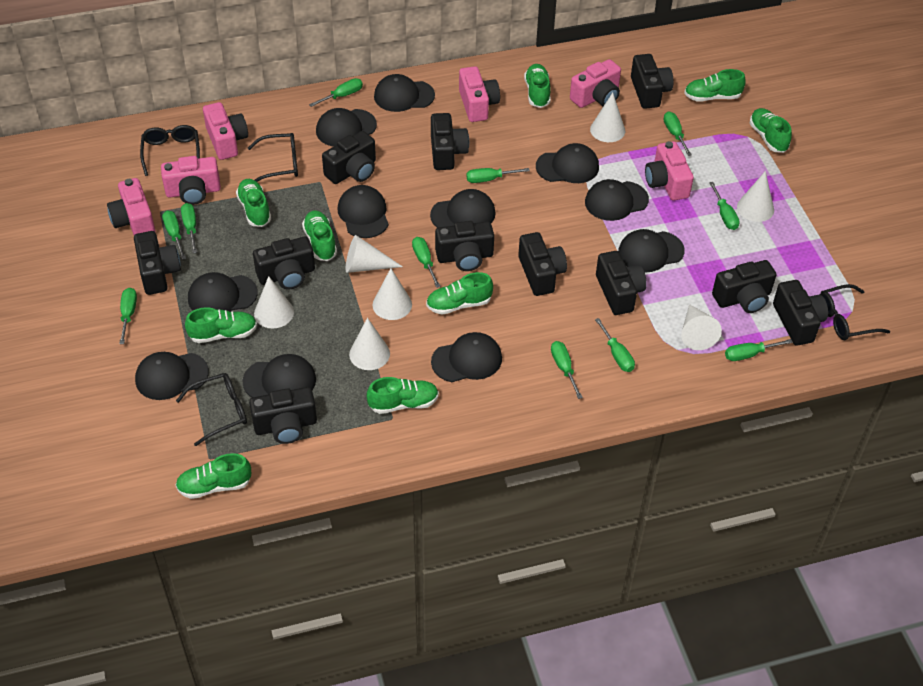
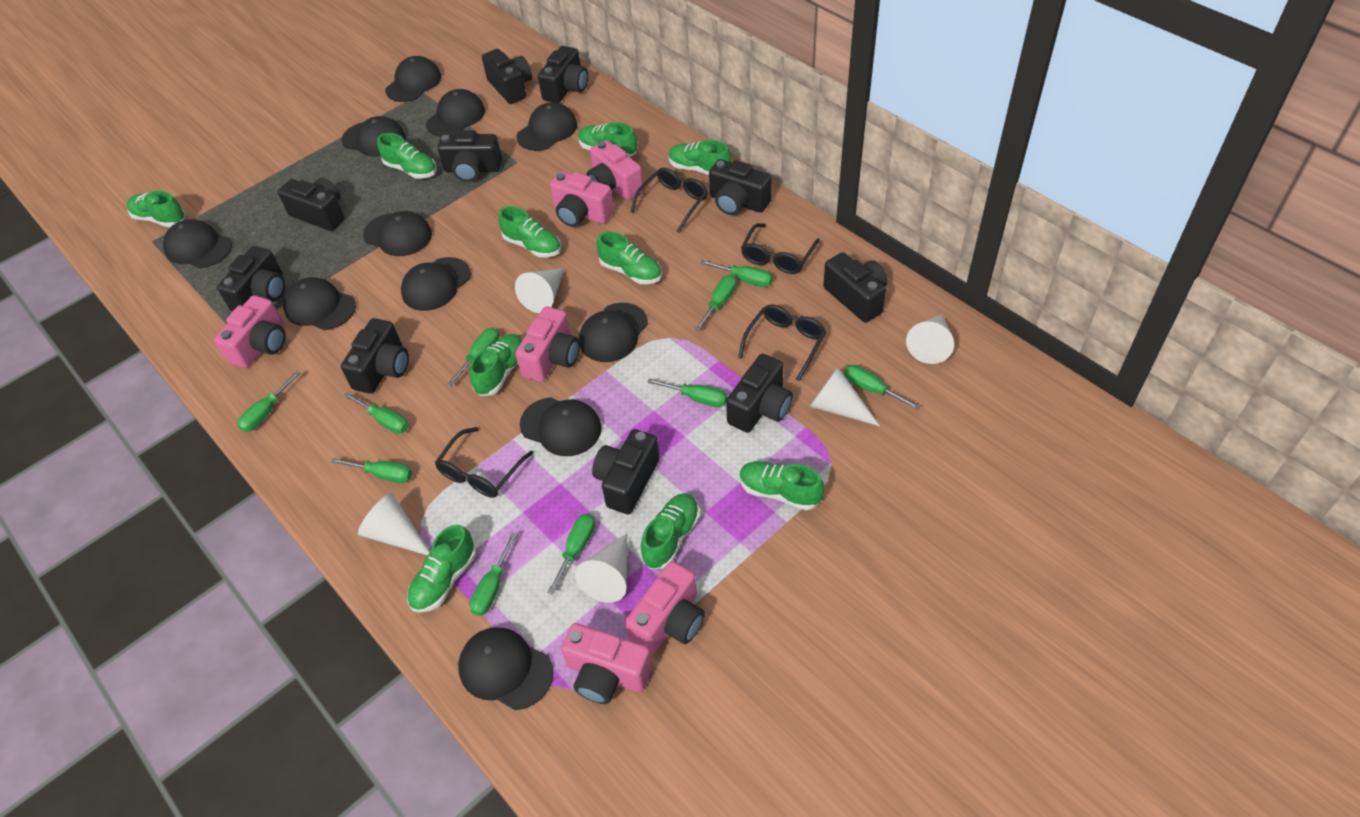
black camera: 11 -> 10
green screwdriver: 11 -> 10
green shoe: 9 -> 10
white cone: 7 -> 5

